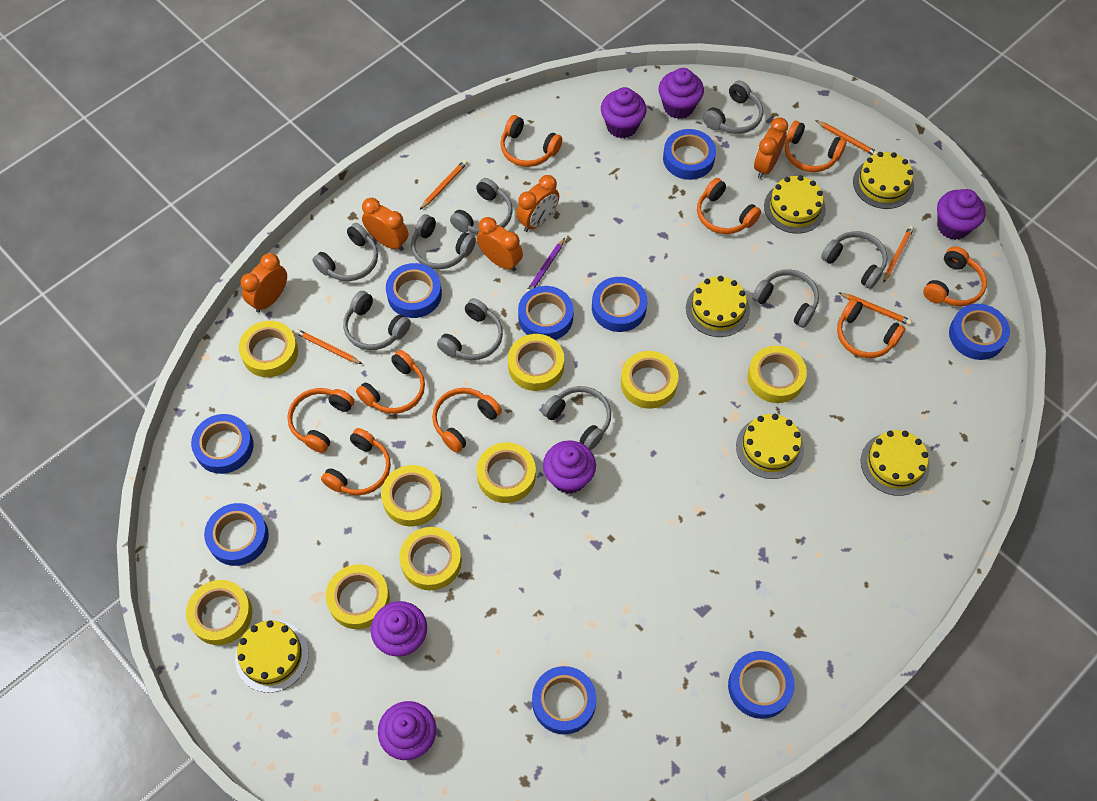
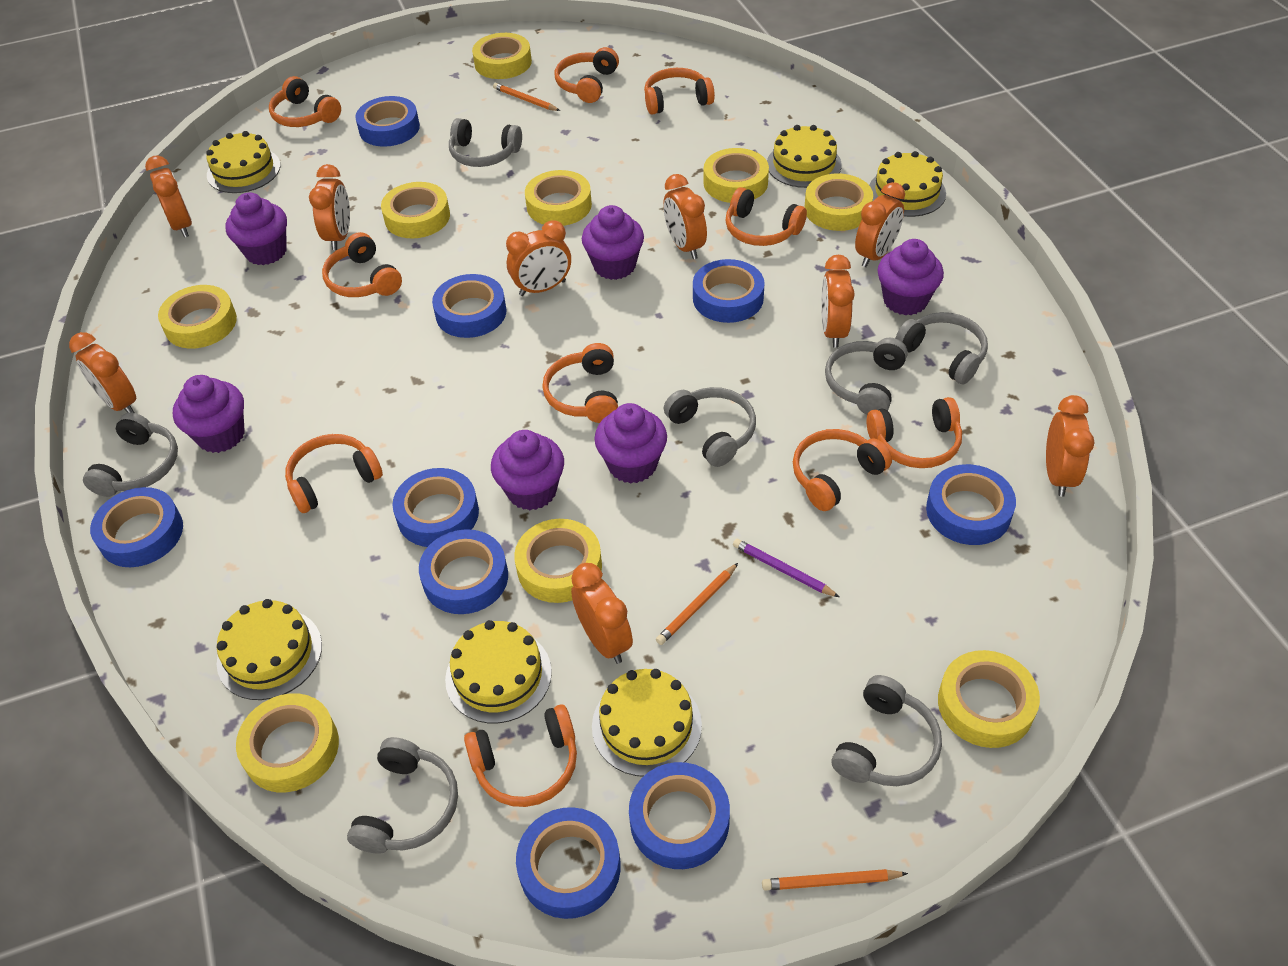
grey headphones: 9 -> 7
orange clock: 5 -> 9
orange headphones: 9 -> 10
orange pencil: 5 -> 3

